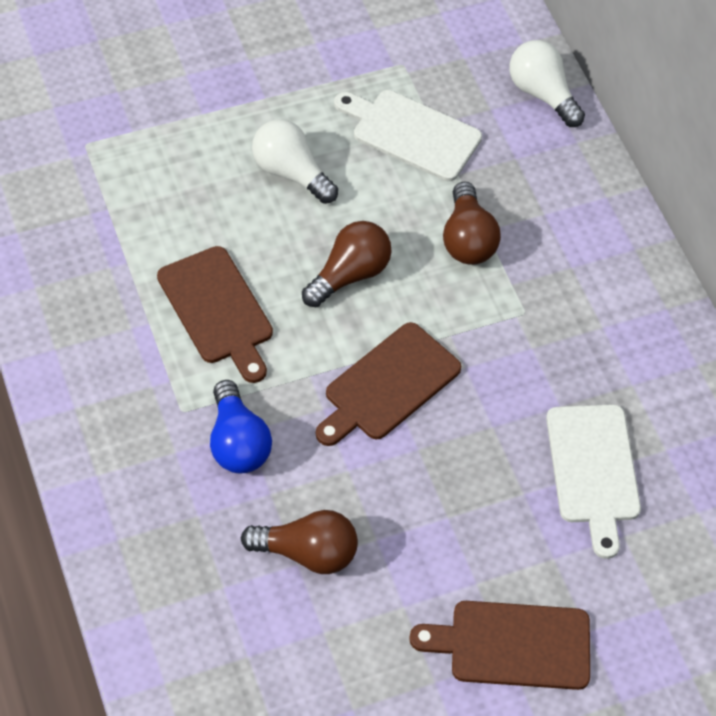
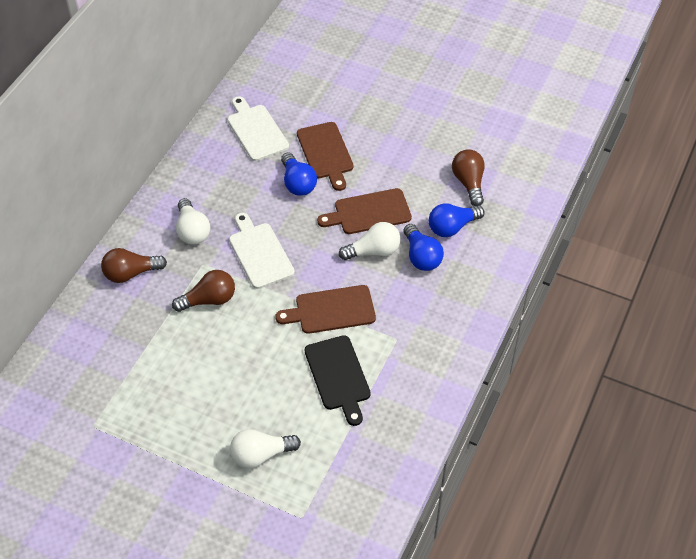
black cutting board: 0 -> 1
blue light bulb: 1 -> 3
white light bulb: 2 -> 3

